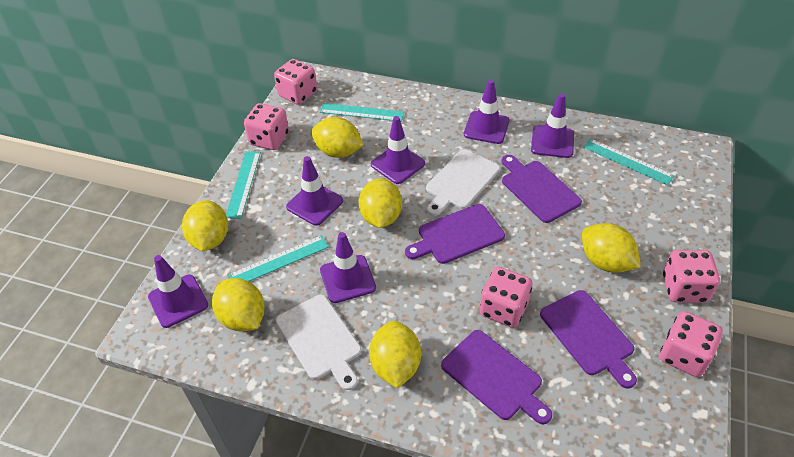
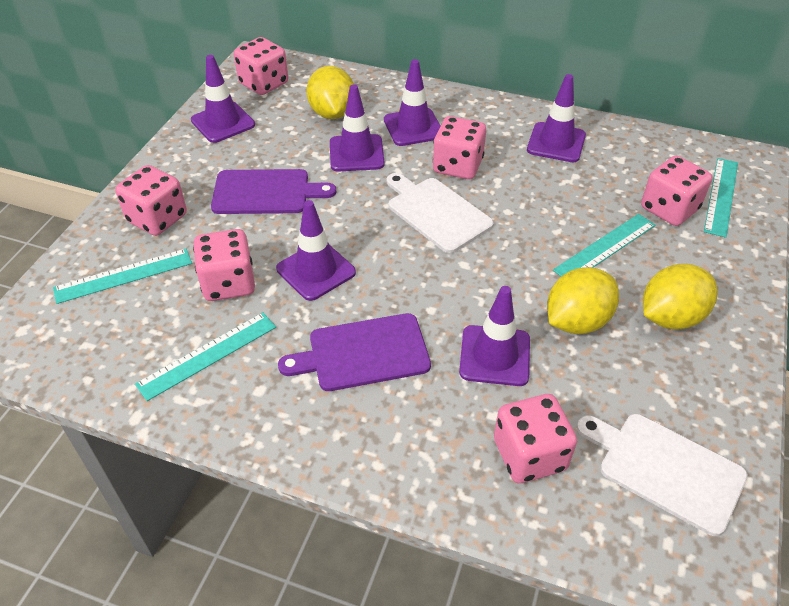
pink dice: 5 -> 6
purple cutting board: 4 -> 2
yellow lemon: 6 -> 3

